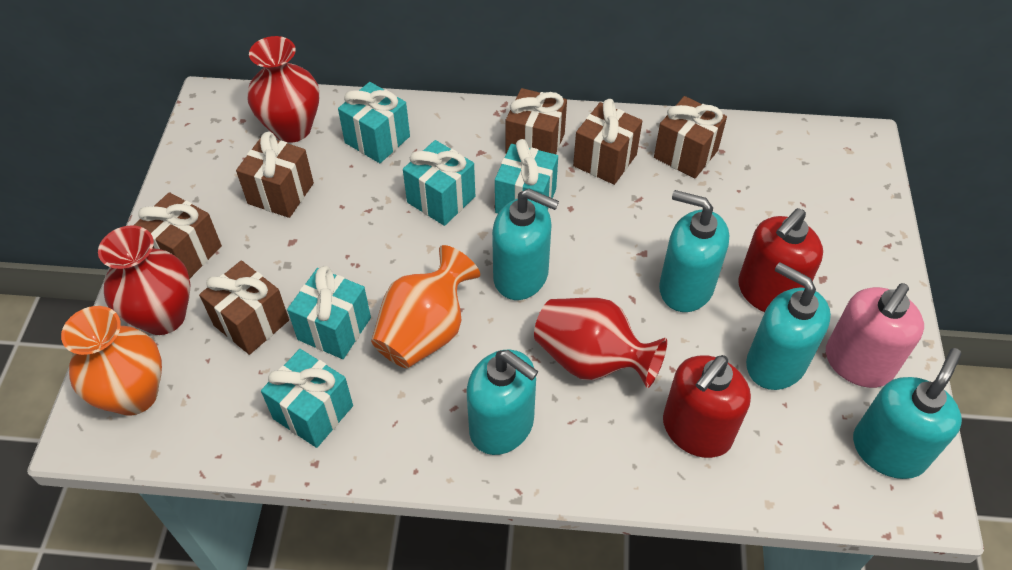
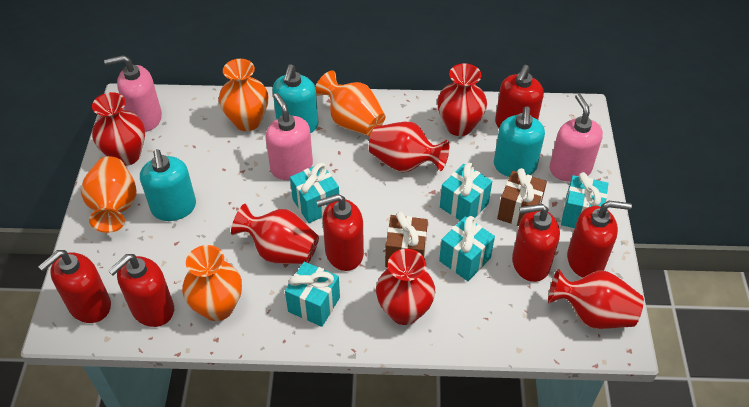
brown gift: 6 -> 2
orange vase: 2 -> 4
pink soap dispenser: 1 -> 3
red soap dispenser: 2 -> 6
red vase: 3 -> 6
turquoise soap dispenser: 5 -> 3

